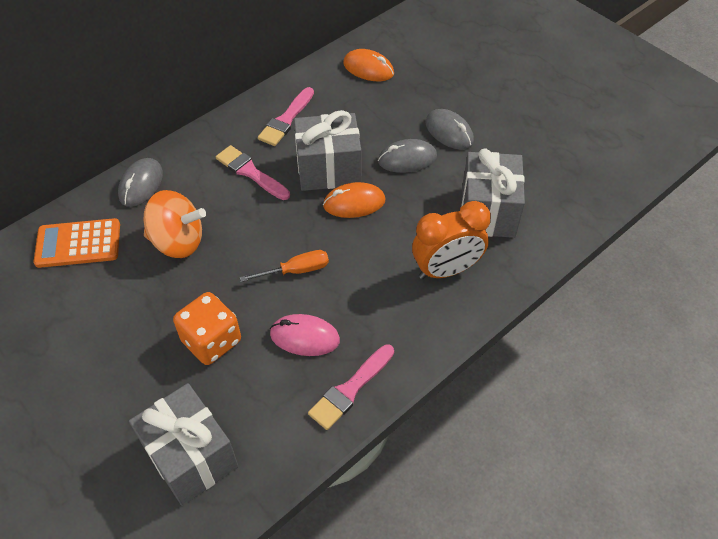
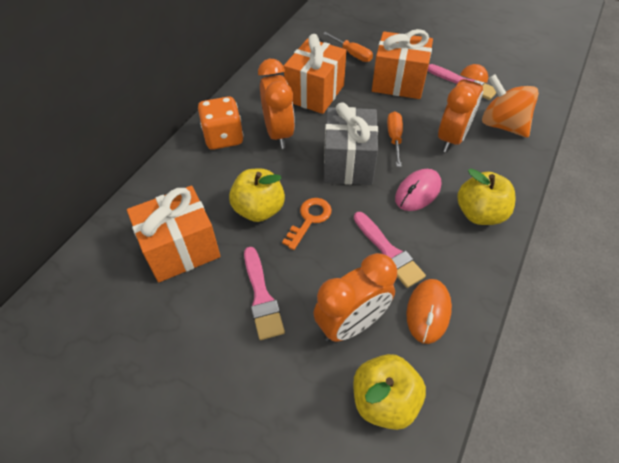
grey gift: 3 -> 1
grey mouse: 3 -> 0
orange calculator: 1 -> 0
orange clock: 1 -> 3
orange gift: 0 -> 3
orange key: 0 -> 1
orange mouse: 2 -> 1
orange screwdriver: 1 -> 2
yellow apple: 0 -> 3

